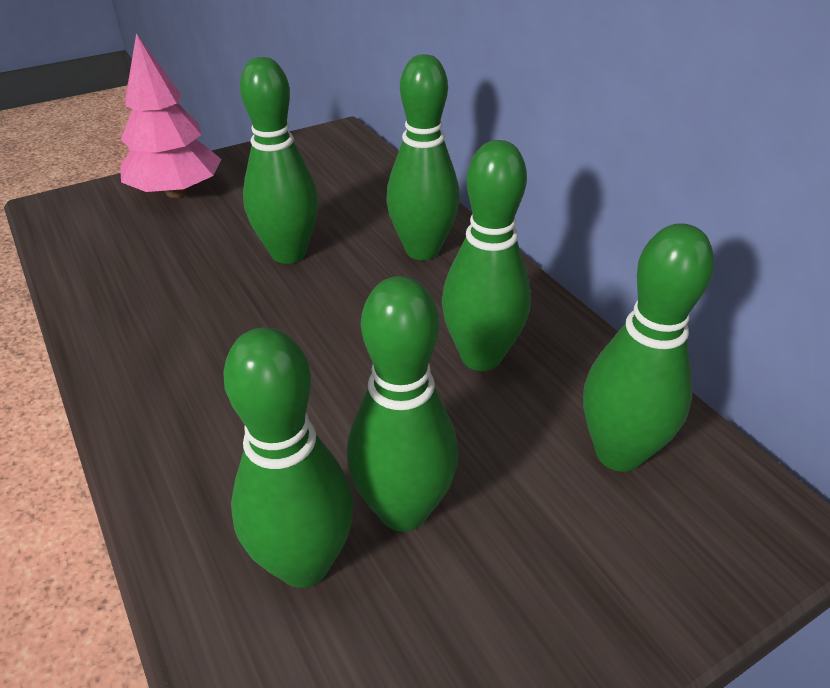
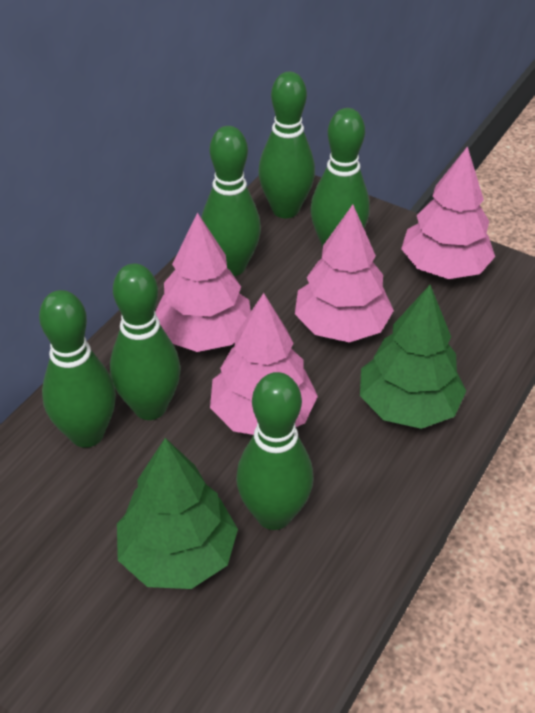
green tree: 0 -> 2
pink tree: 1 -> 4

